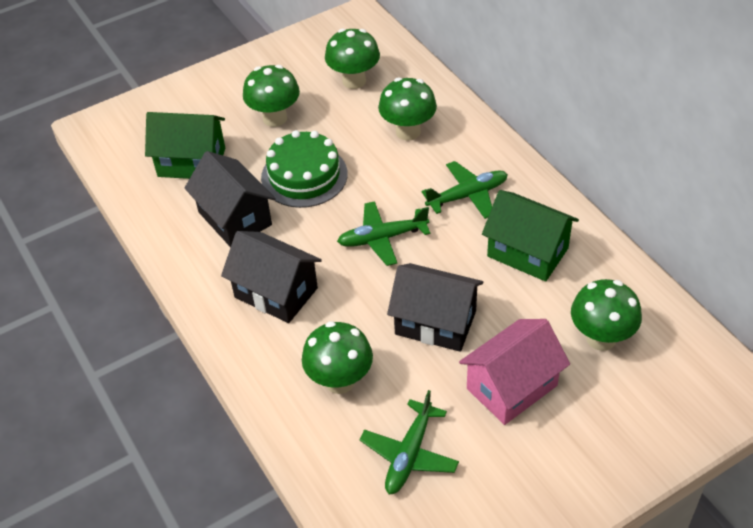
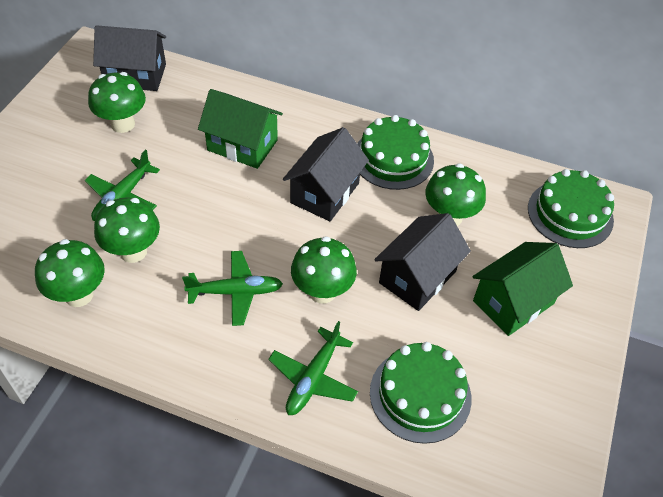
green cake: 1 -> 3
pink house: 1 -> 0

